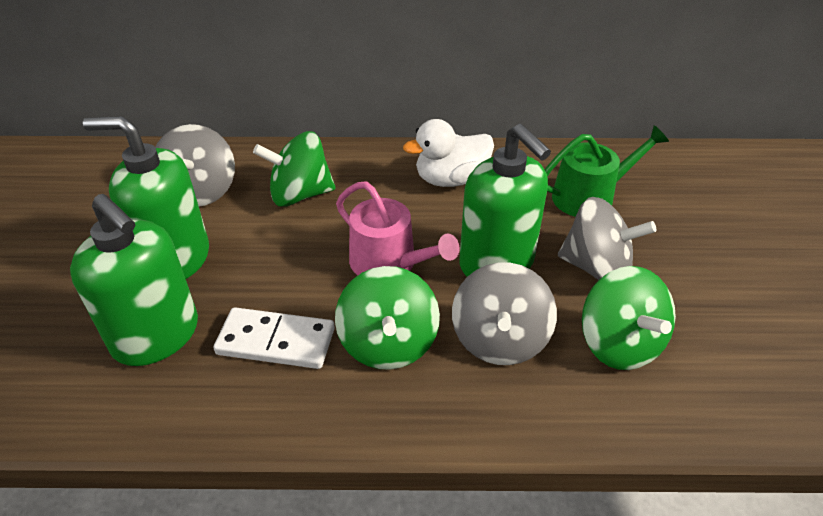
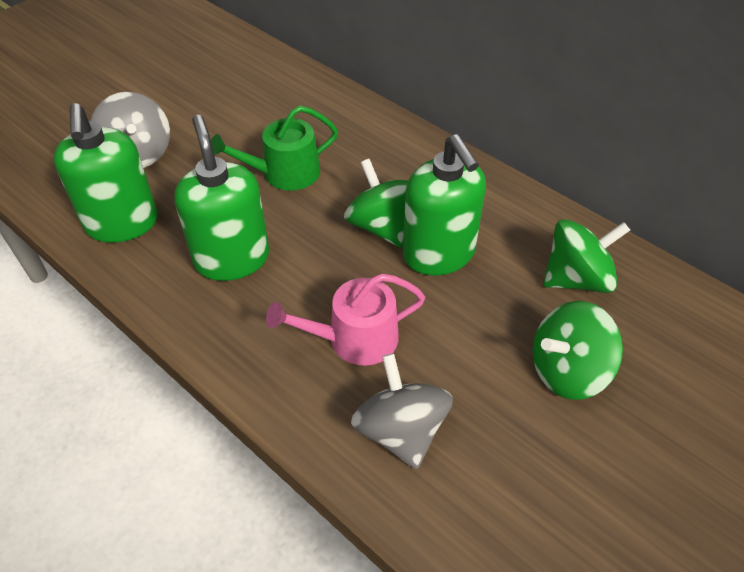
grey spinning top: 3 -> 2
white domino: 1 -> 0
white duck: 1 -> 0

